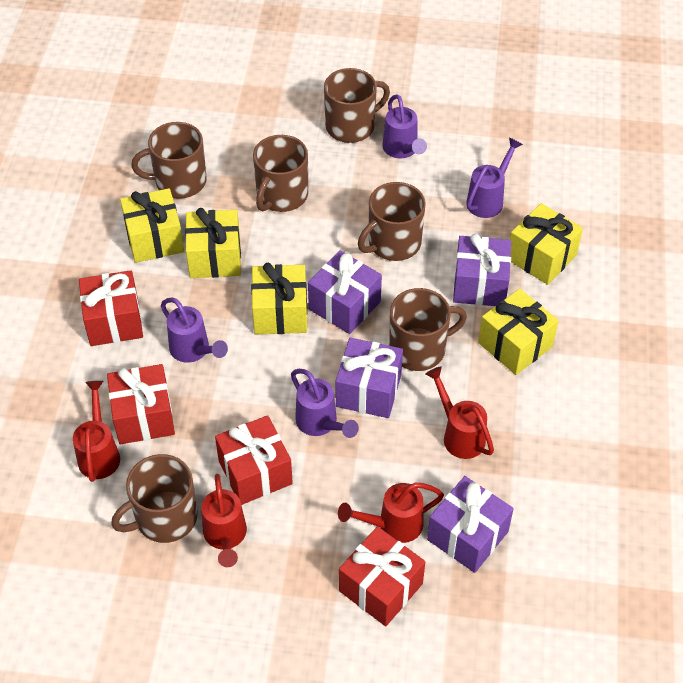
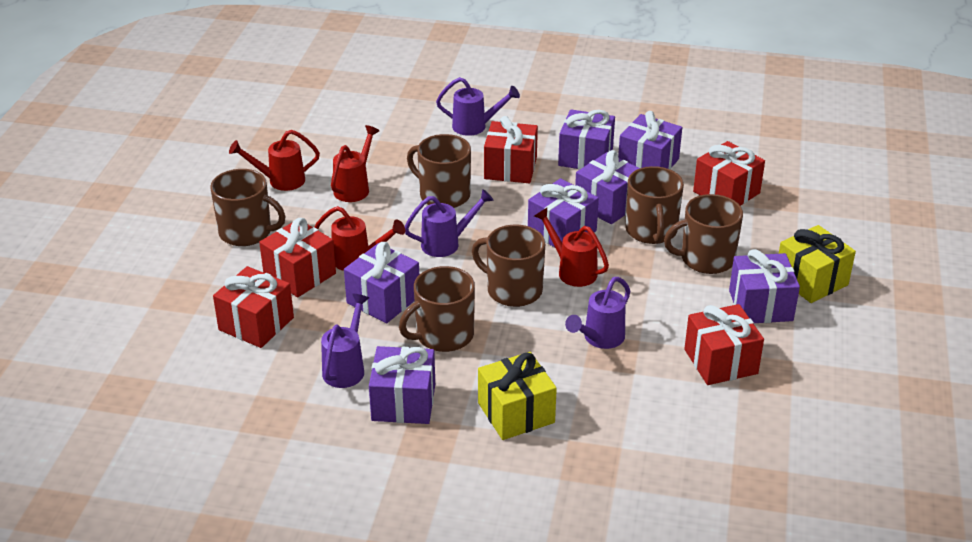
purple gift: 4 -> 7
red gift: 4 -> 5
yellow gift: 5 -> 2

